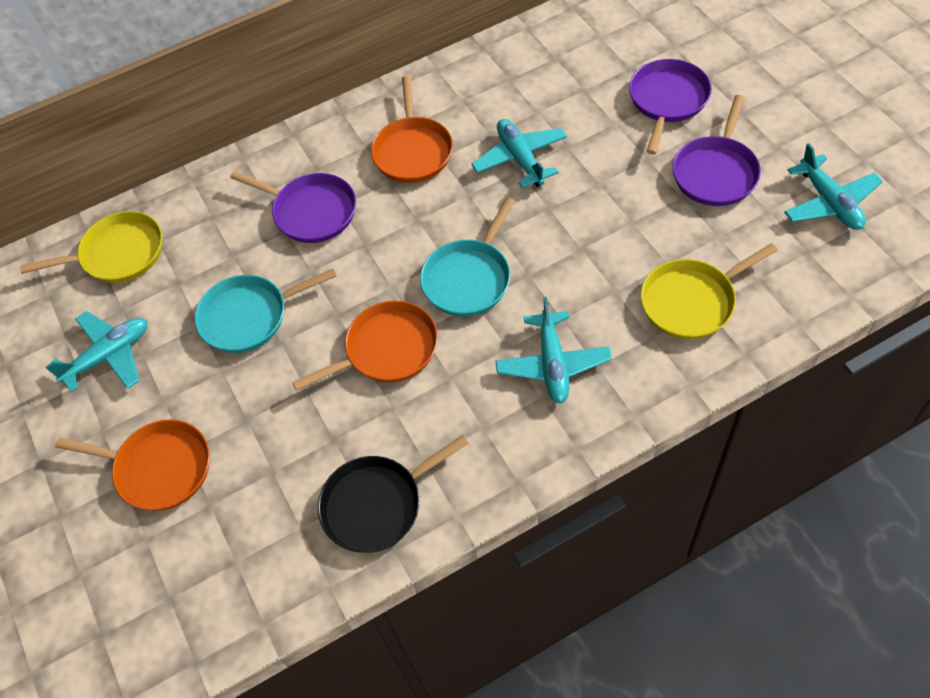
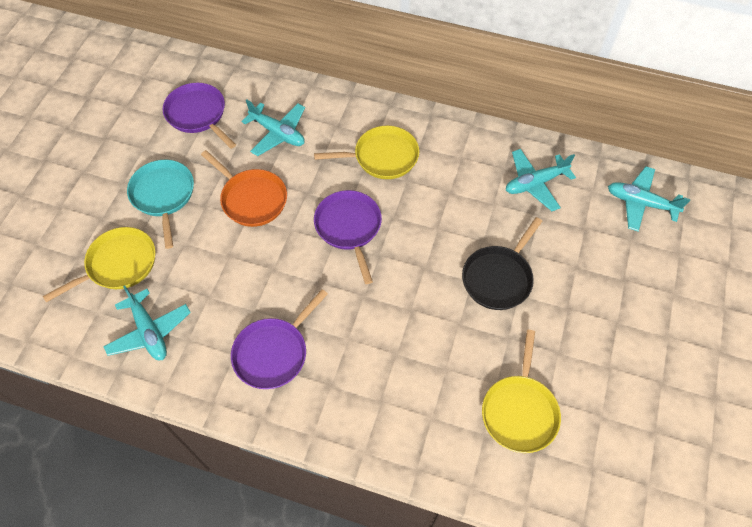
orange pan: 3 -> 1
turquoise pan: 2 -> 1
yellow pan: 2 -> 3

